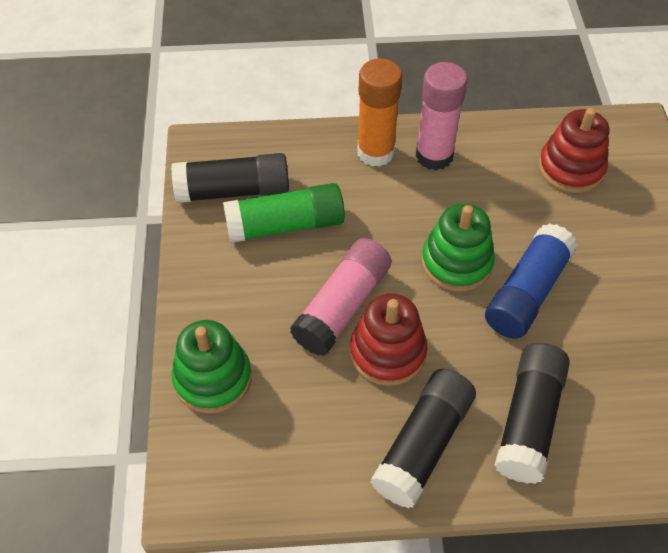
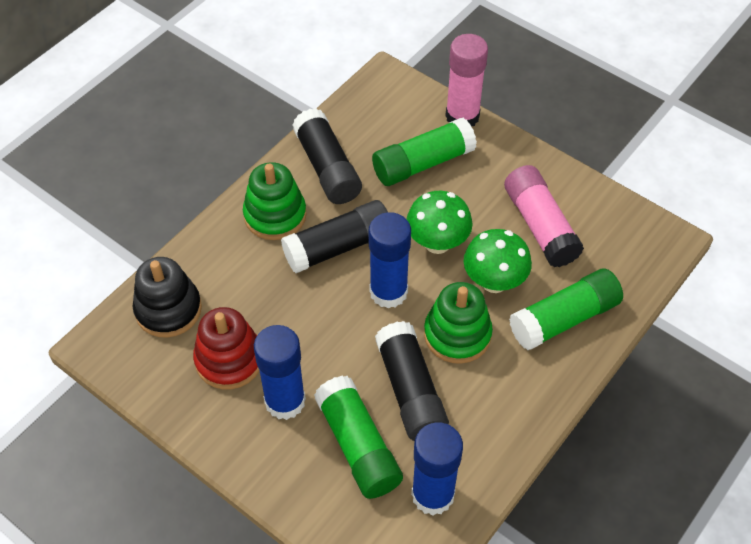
black stacking toy: 0 -> 1
blue glue stick: 1 -> 3
green glue stick: 1 -> 3
green mushroom: 0 -> 2
orange glue stick: 1 -> 0
red stacking toy: 2 -> 1

